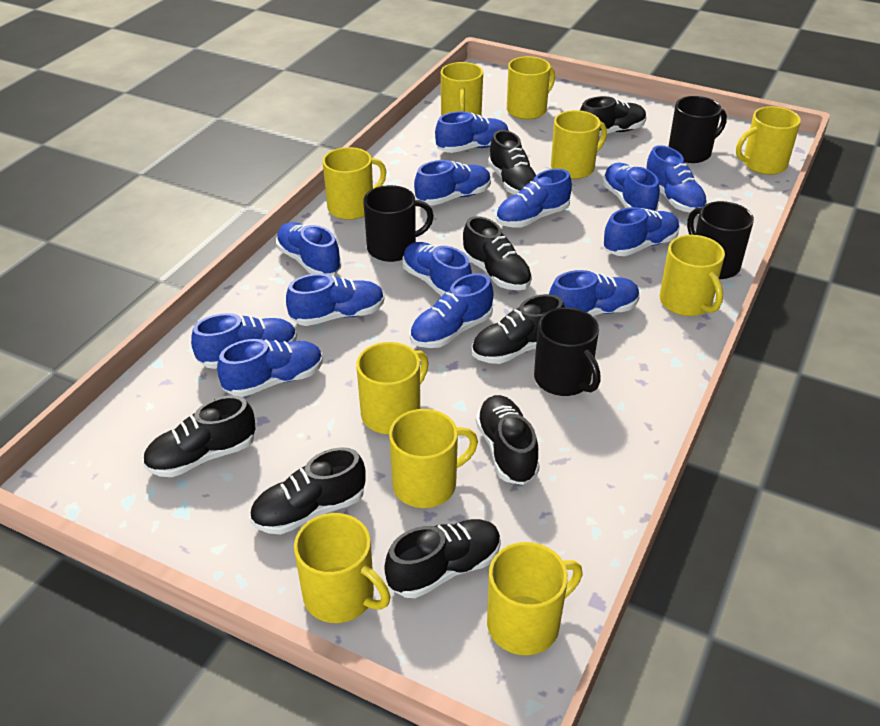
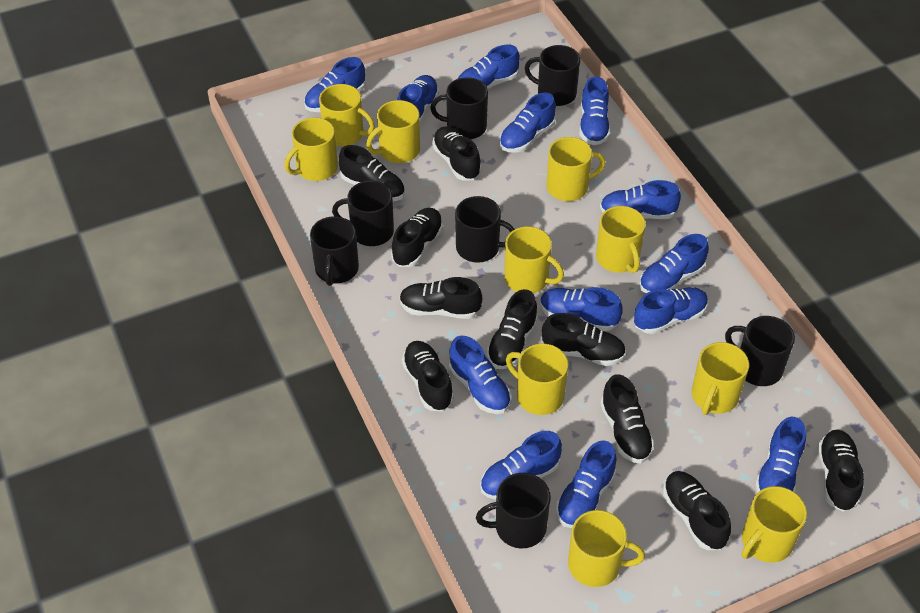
black mug: 4 -> 7
black shoe: 8 -> 10

